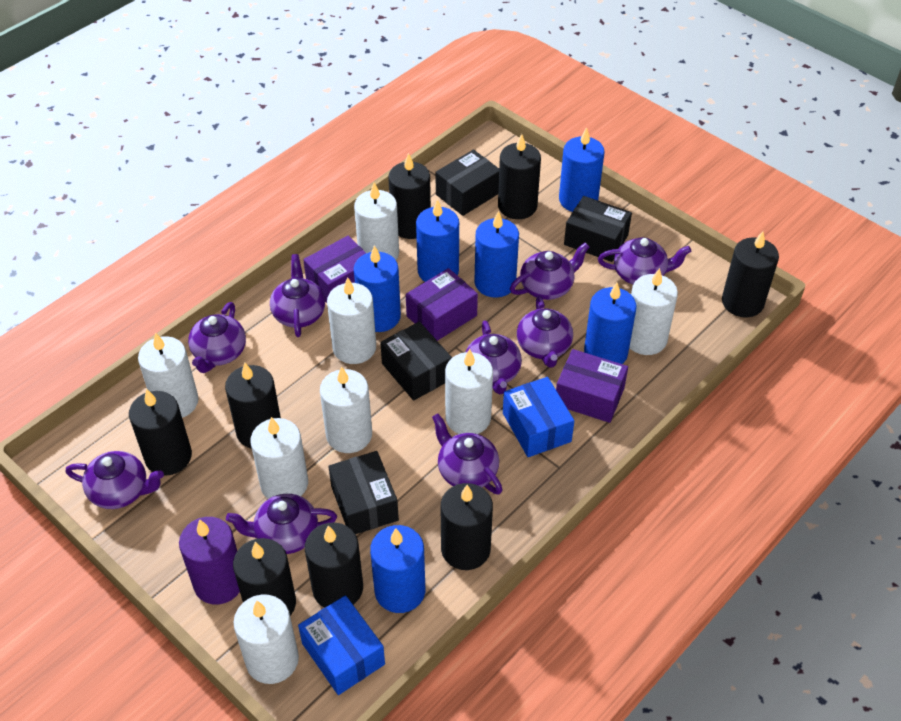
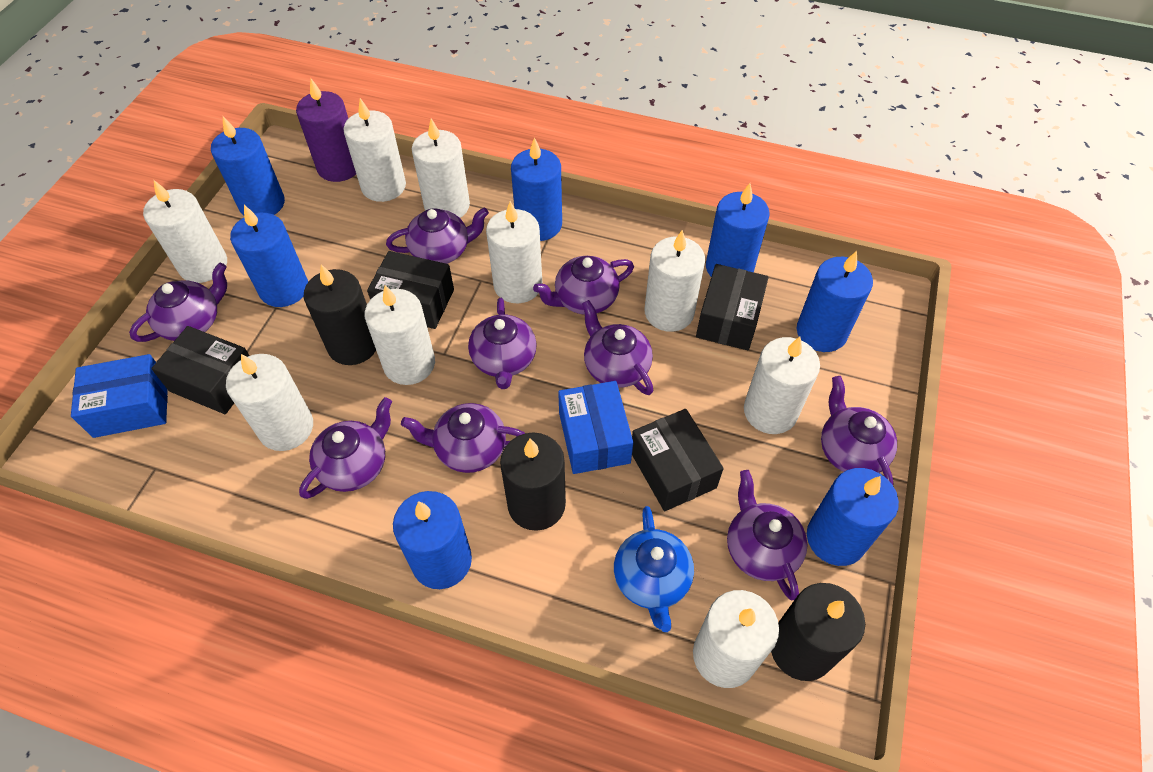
black candle: 8 -> 3
blue candle: 6 -> 7
blue teapot: 0 -> 1
purple box: 3 -> 0
white candle: 8 -> 9

